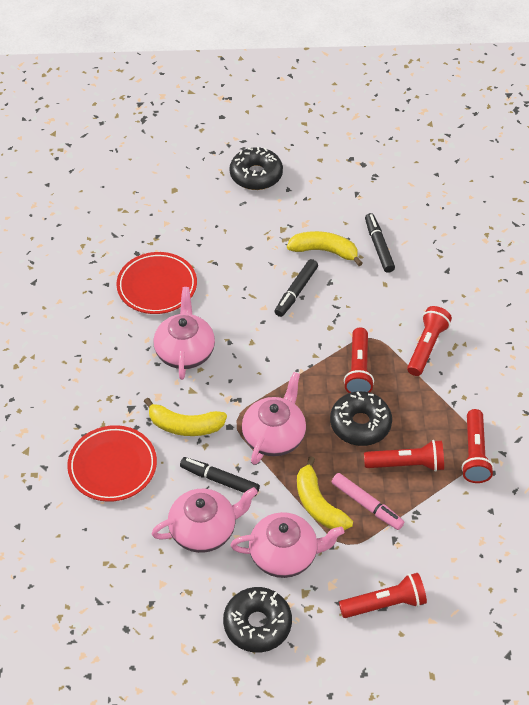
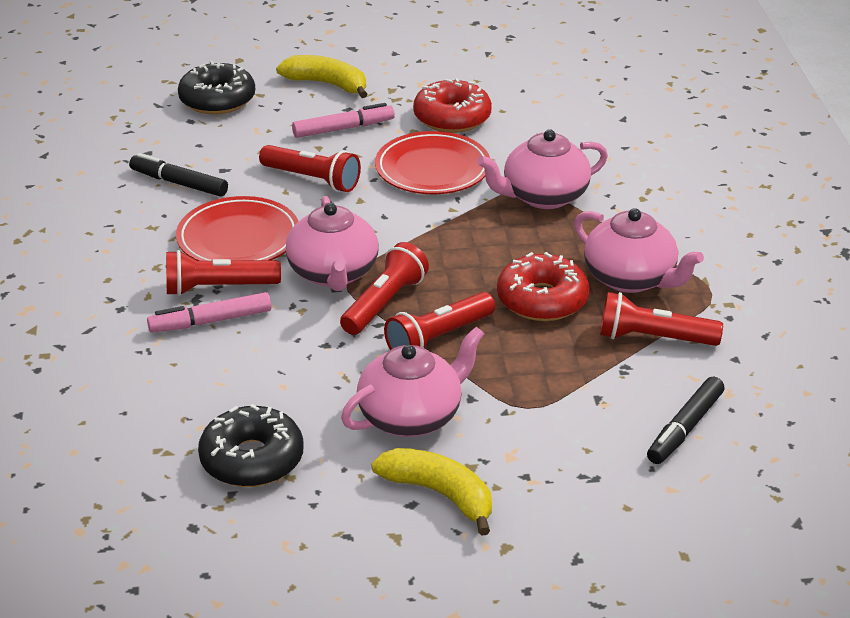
black donut: 3 -> 2
black marker: 3 -> 2
pink marker: 1 -> 2
red donut: 0 -> 2
yellow banana: 3 -> 2

